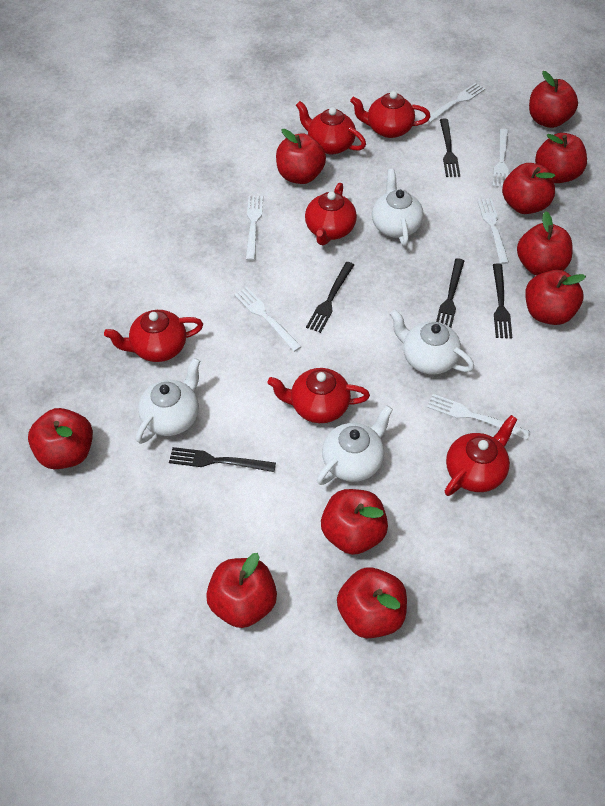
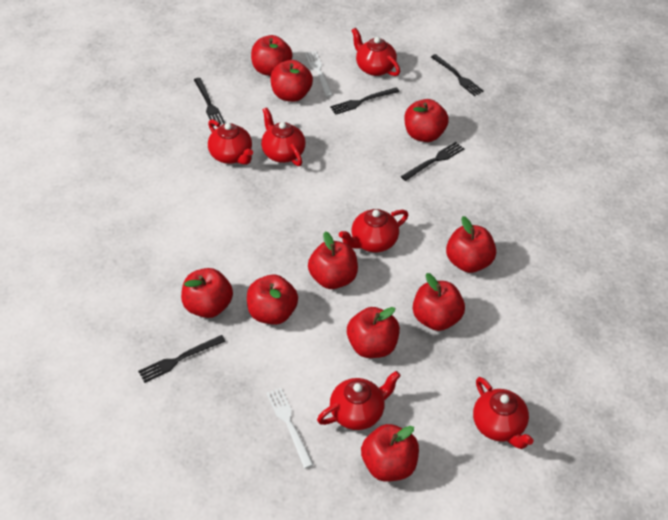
white fork: 6 -> 2
white teapot: 4 -> 0

